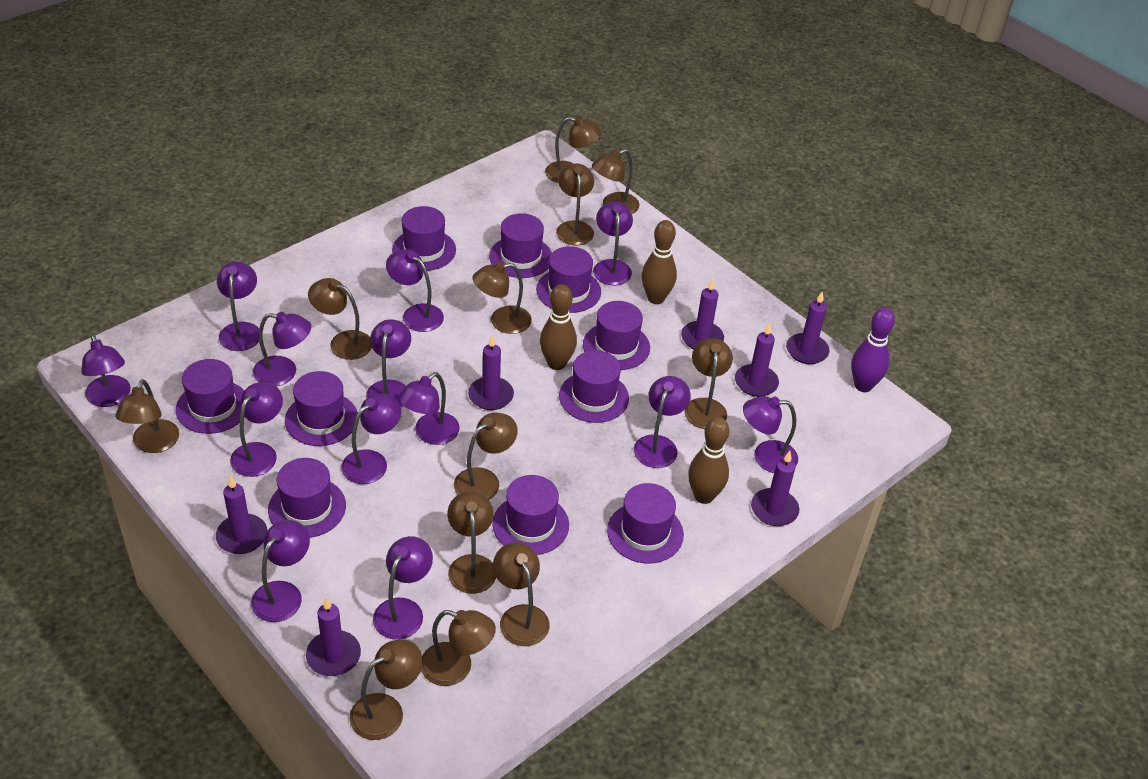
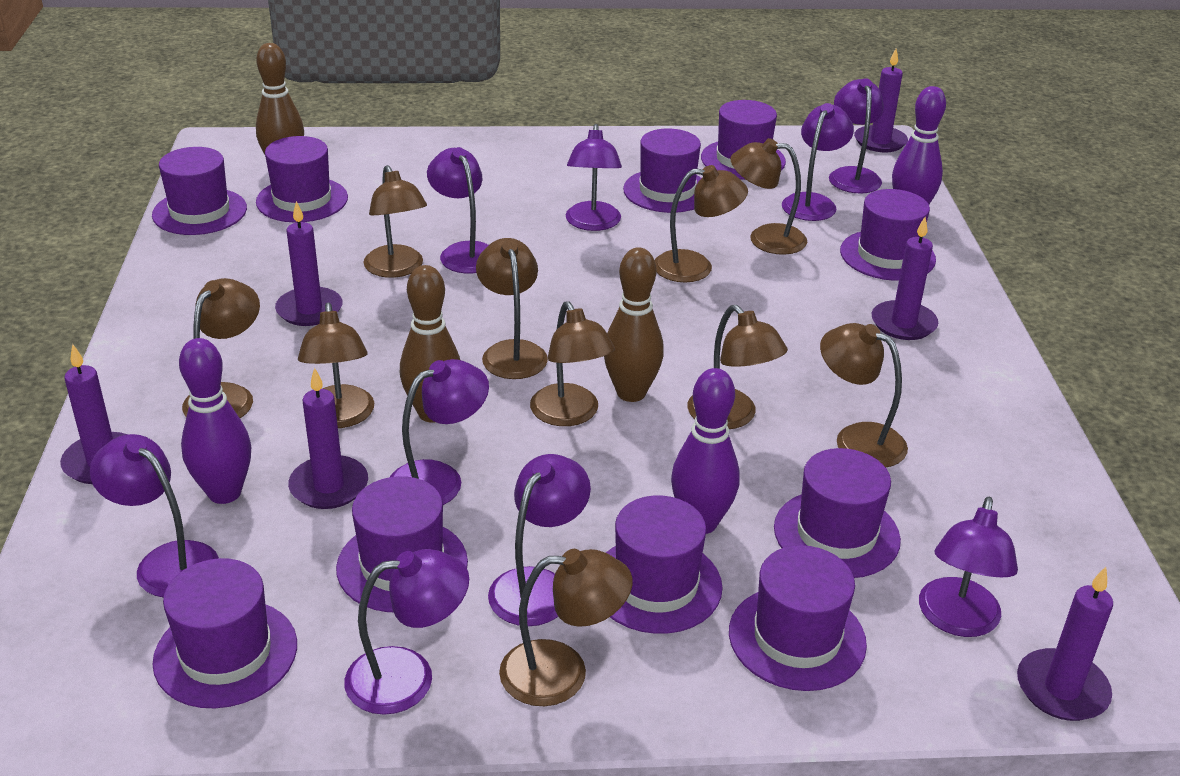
brown lamp: 12 -> 10
purple bowling pin: 1 -> 3
purple candle: 7 -> 6
purple lamp: 13 -> 9

